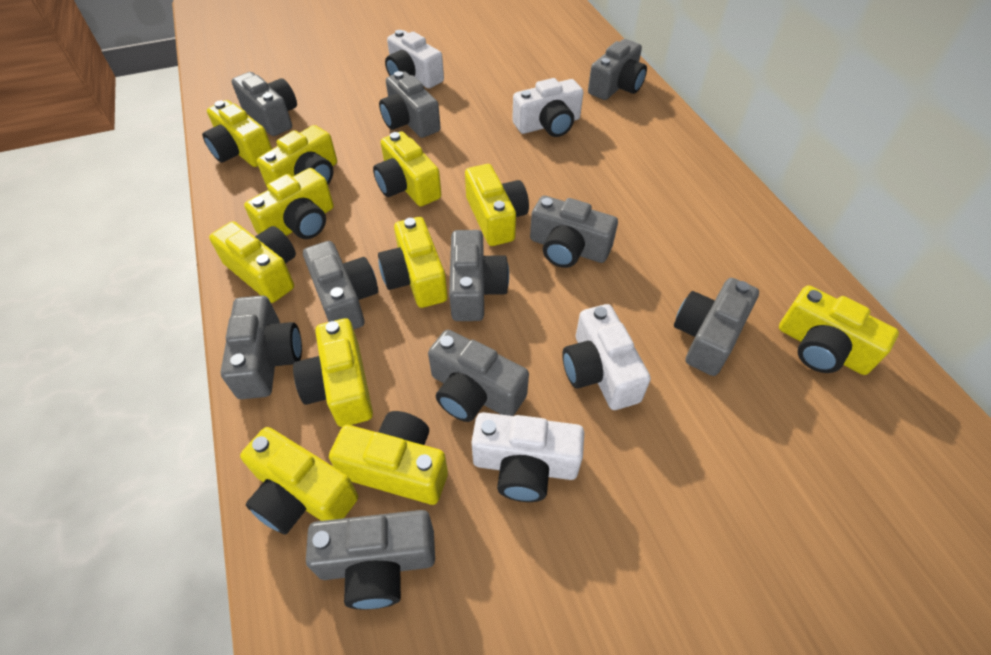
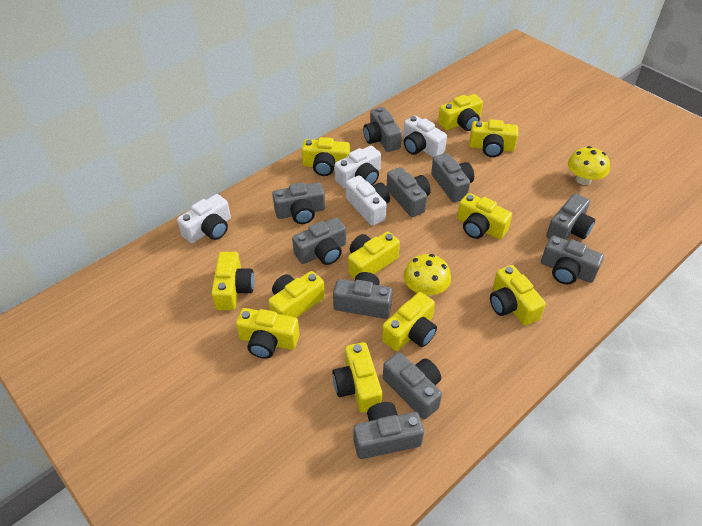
yellow mushroom: 0 -> 2

